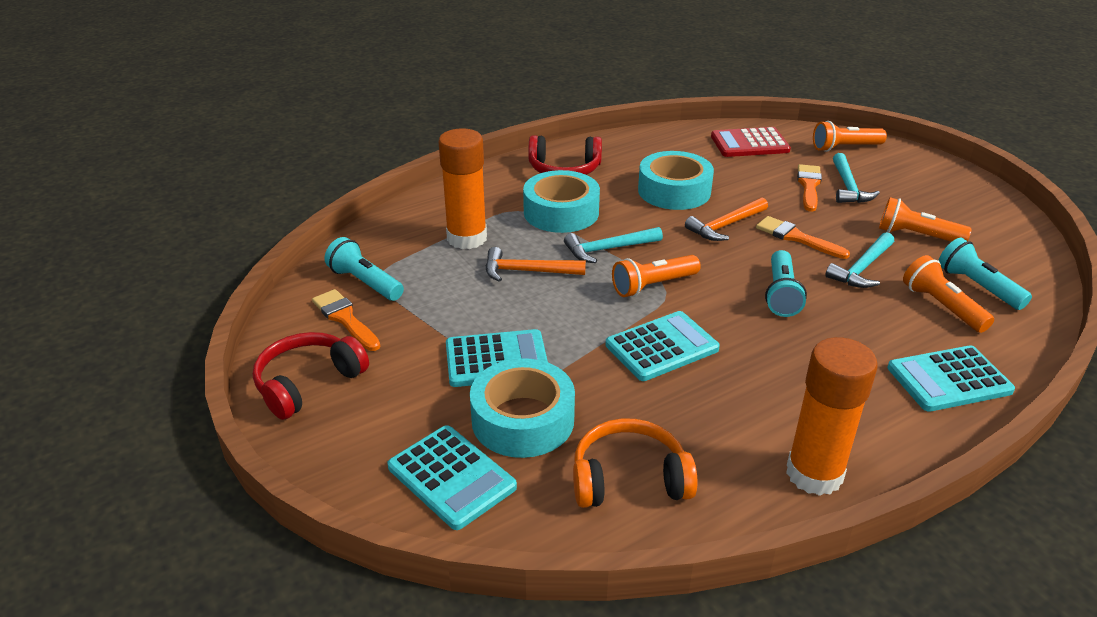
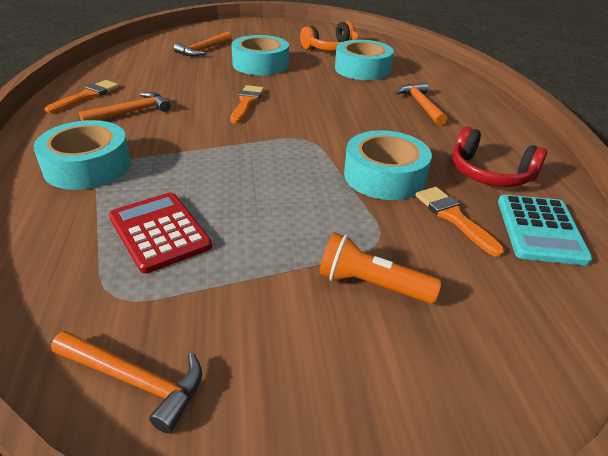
orange flashlight: 4 -> 1
orange glue stick: 2 -> 0
orange hammer: 2 -> 4
red headphones: 2 -> 1
turquoise calculator: 4 -> 1
turquoise flashlight: 3 -> 0
turquoise hammer: 3 -> 0
turquoise tape: 3 -> 4

